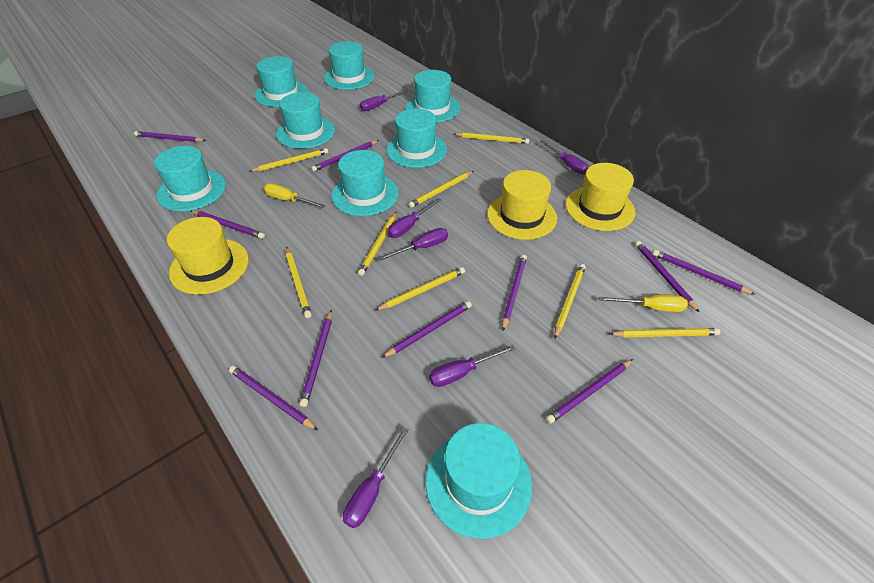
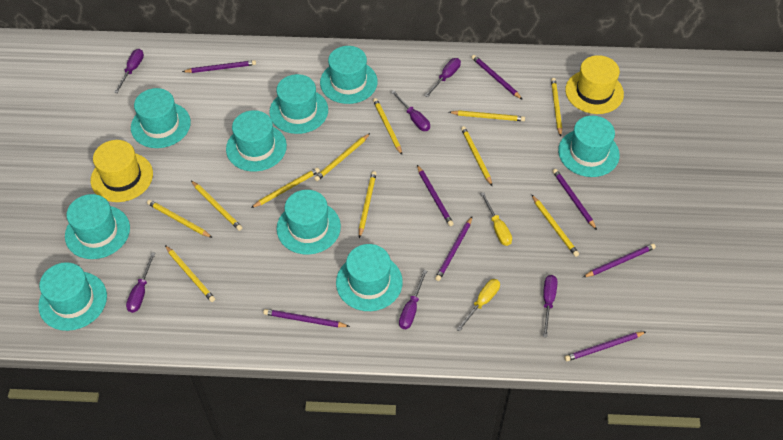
purple pencil: 10 -> 8
turquoise hat: 8 -> 9
yellow hat: 3 -> 2
yellow pencil: 8 -> 11

